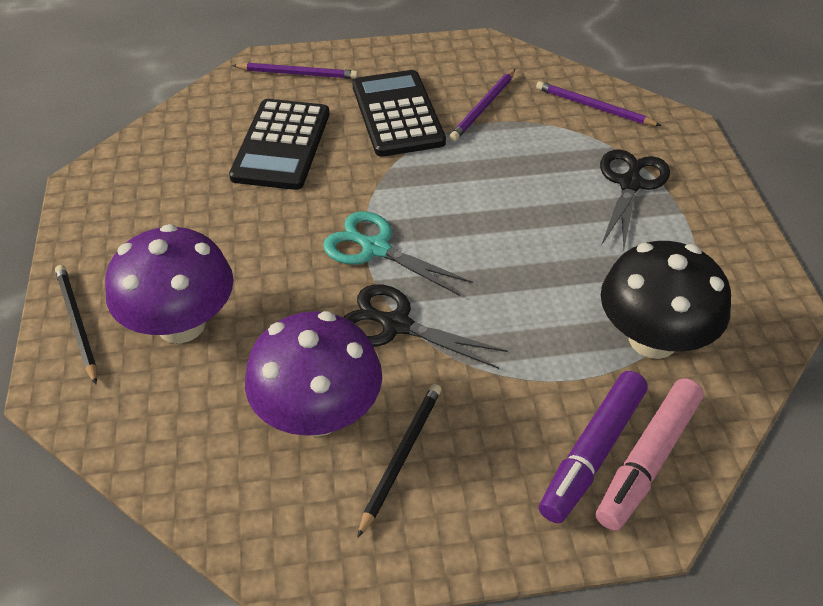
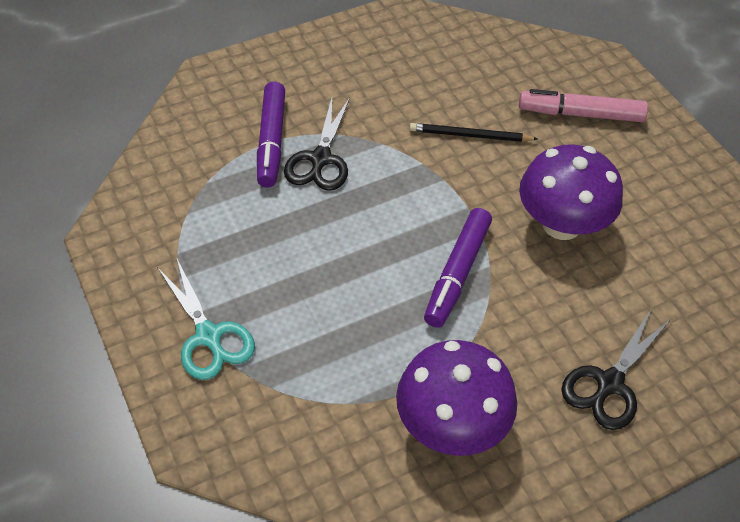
black calculator: 2 -> 0
black mushroom: 1 -> 0
black pencil: 2 -> 1
purple marker: 1 -> 2
purple pencil: 3 -> 0

